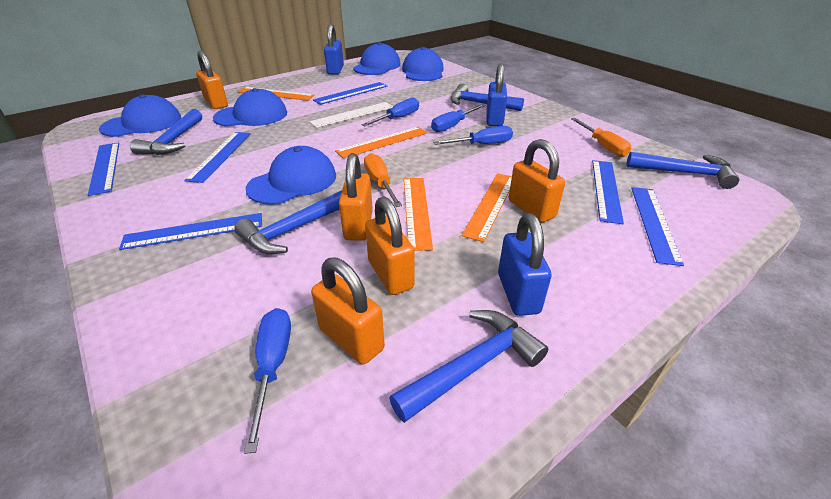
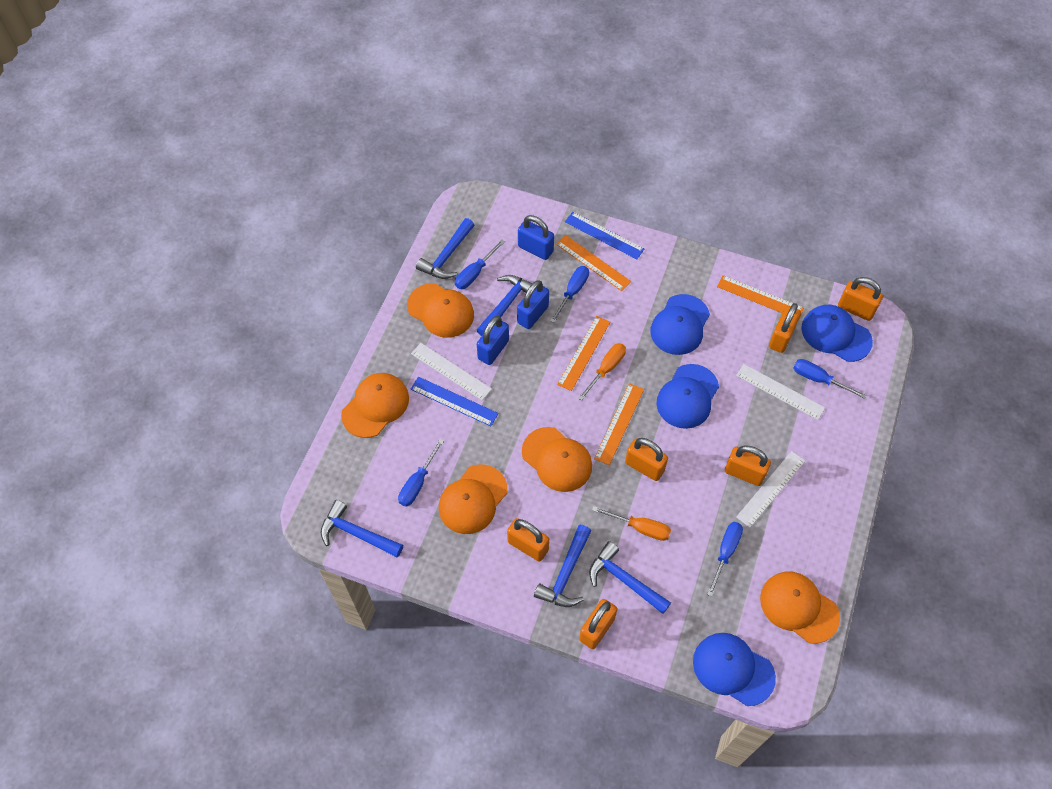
blue cap: 5 -> 4
blue ruler: 6 -> 2
blue screwdriver: 4 -> 5
orange cap: 0 -> 5
orange padlock: 5 -> 6
white ruler: 1 -> 3

